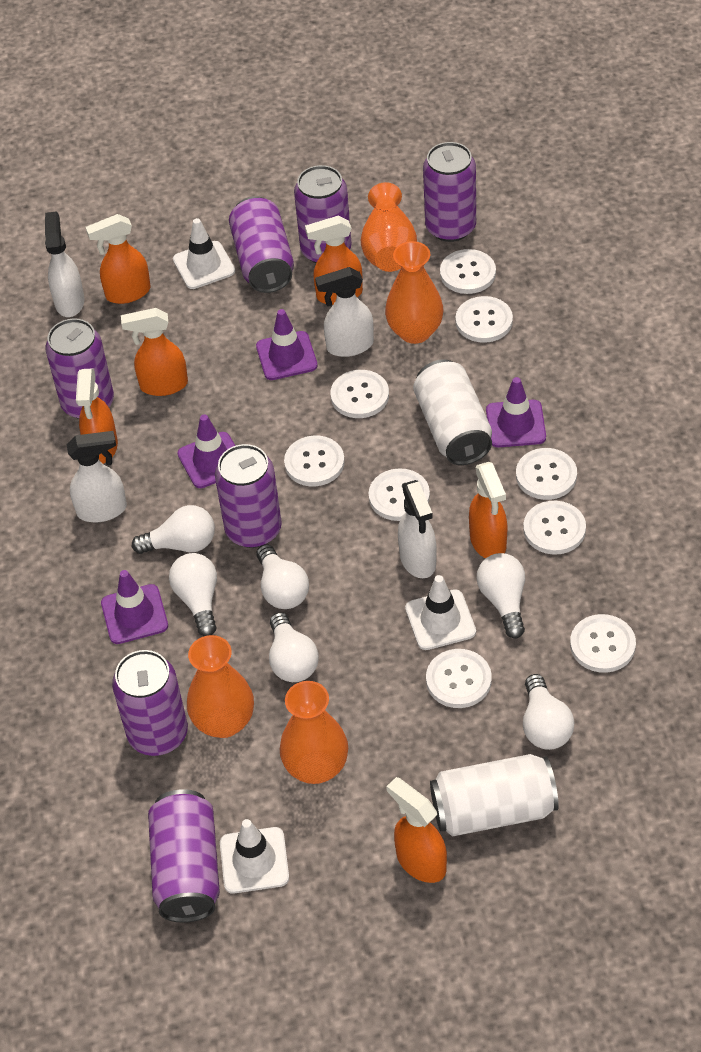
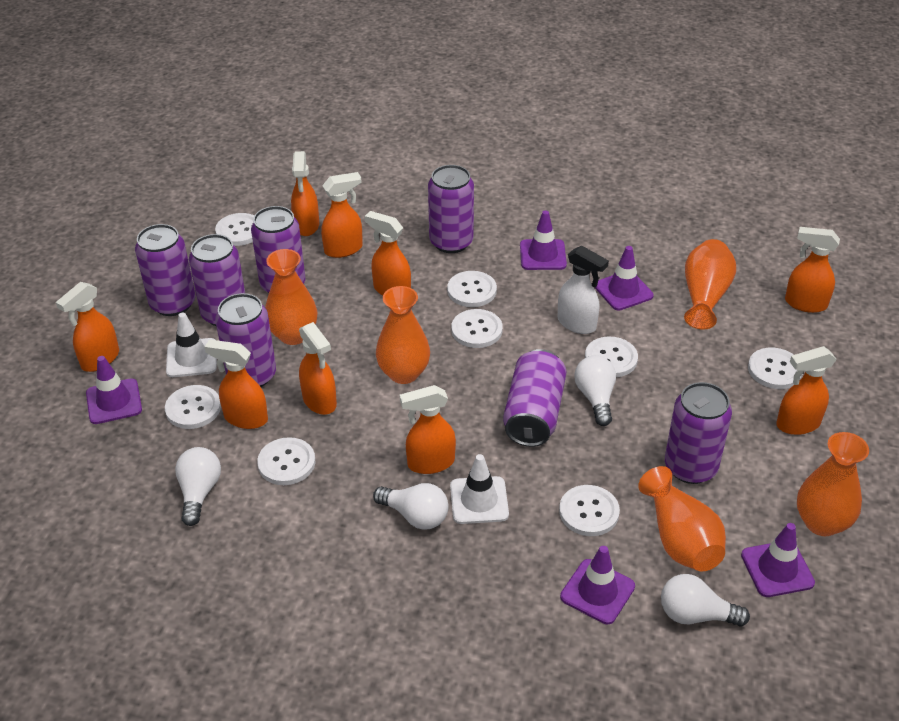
orange spray bottle: 6 -> 9
orange vase: 4 -> 5
purple traffic cone: 4 -> 5
white button: 9 -> 8
white can: 2 -> 0
white light bulb: 6 -> 4
white spray bottle: 4 -> 1
white traffic cone: 3 -> 2

